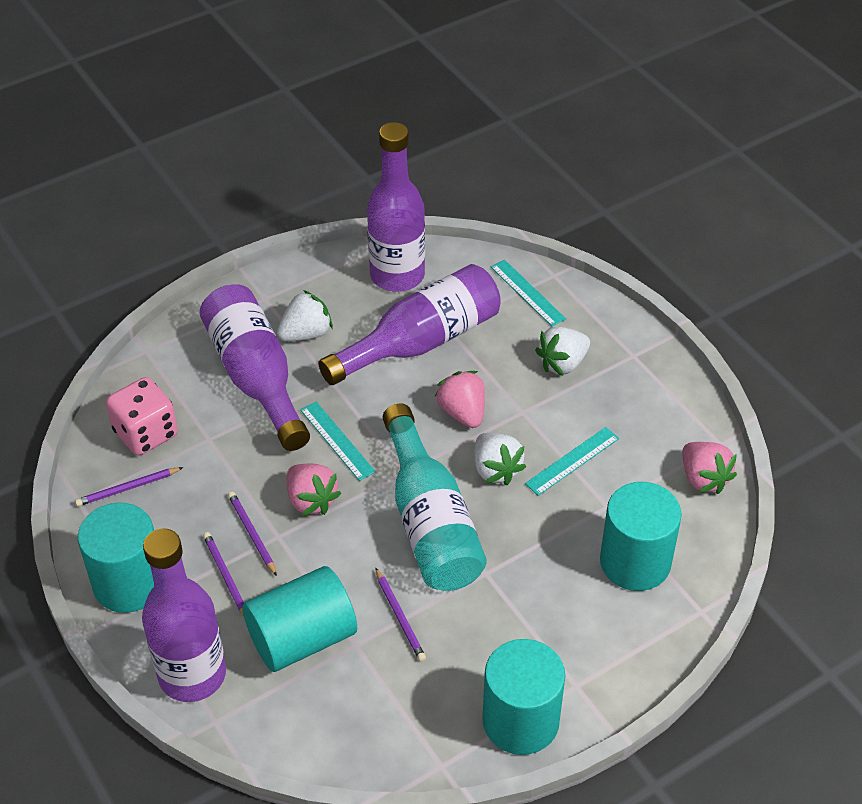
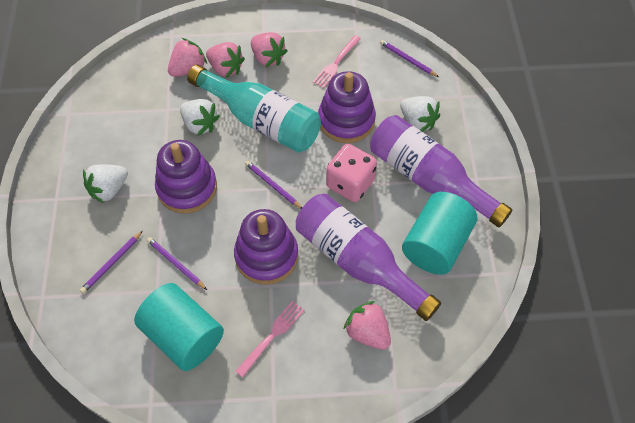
pink fork: 0 -> 2
pink strawberry: 3 -> 4
purple bottle: 4 -> 2
purple stacking toy: 0 -> 3
turquoise cylinder: 4 -> 2
turquoise ruler: 3 -> 0

